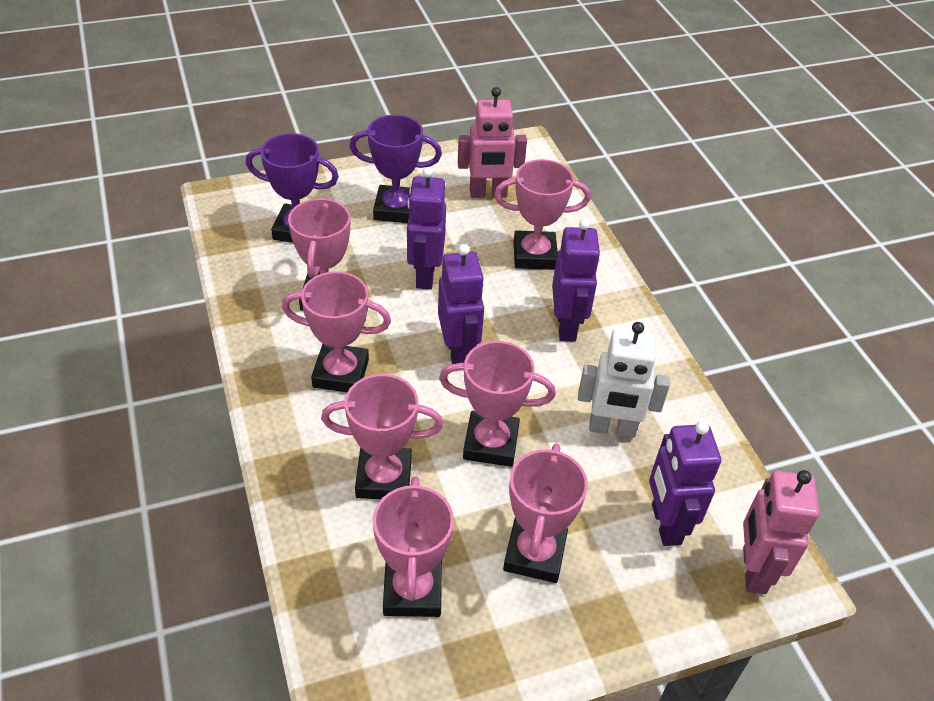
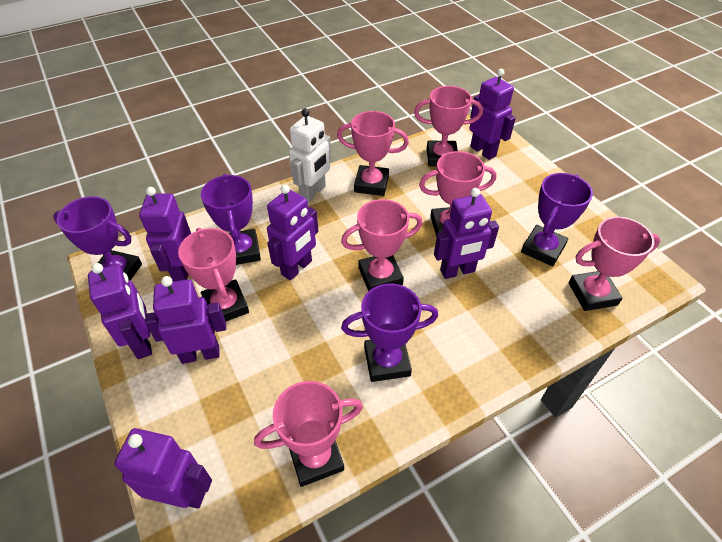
pink robot: 2 -> 0
purple robot: 4 -> 7
purple trophy: 2 -> 4

